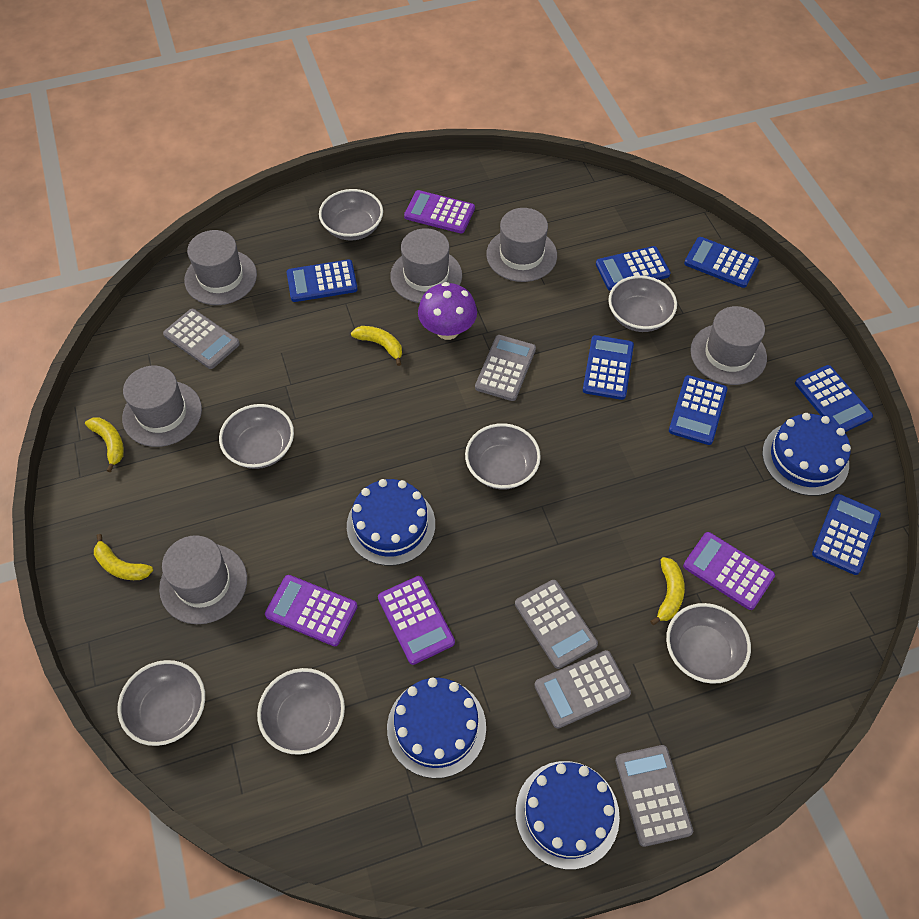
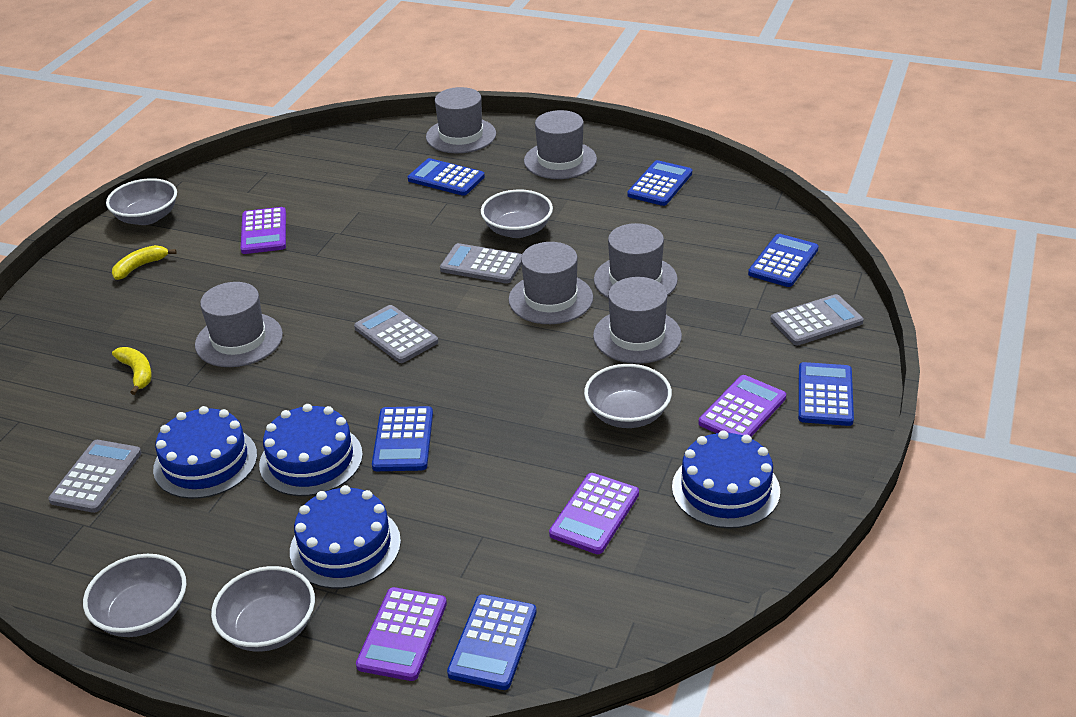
blue calculator: 7 -> 6
grey bowl: 7 -> 5
grey calculator: 5 -> 4
purple mushroom: 1 -> 0
yellow banana: 4 -> 2

